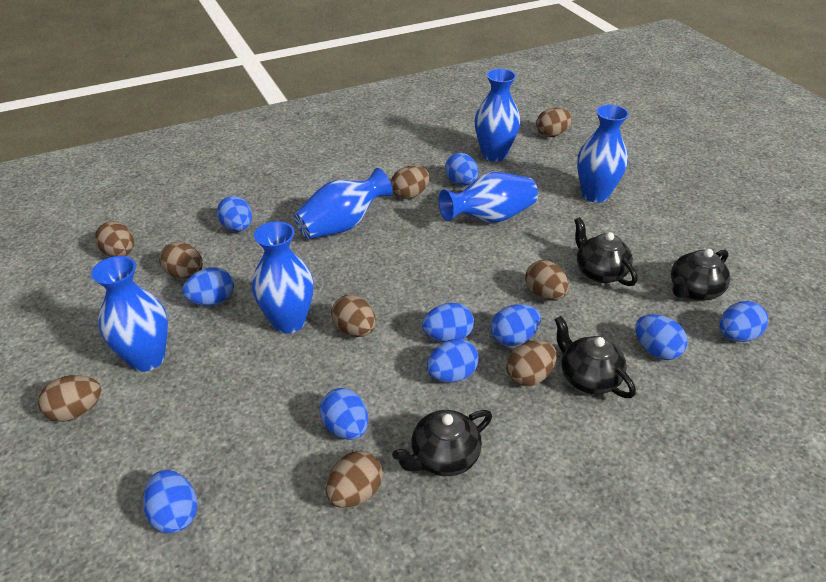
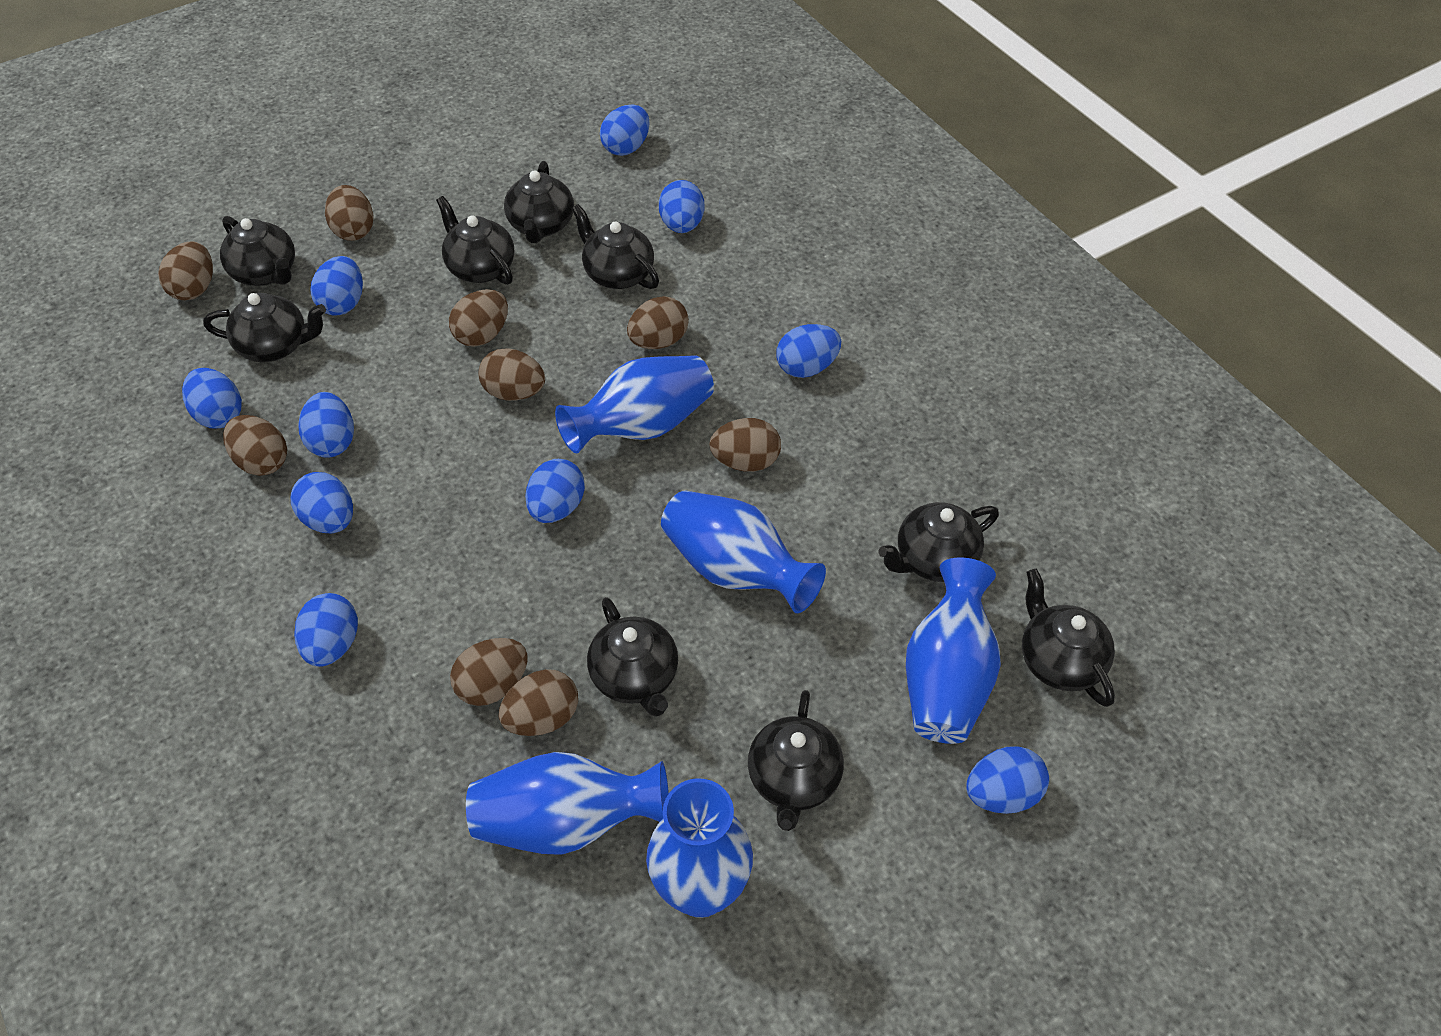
black teapot: 4 -> 9
blue vase: 6 -> 5

